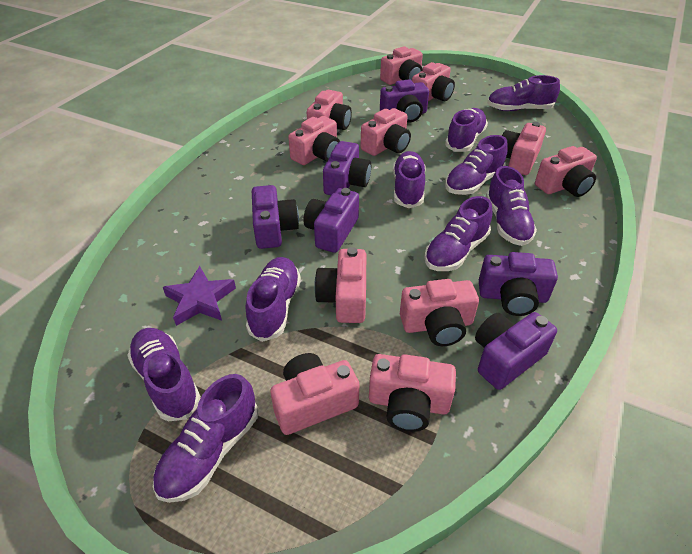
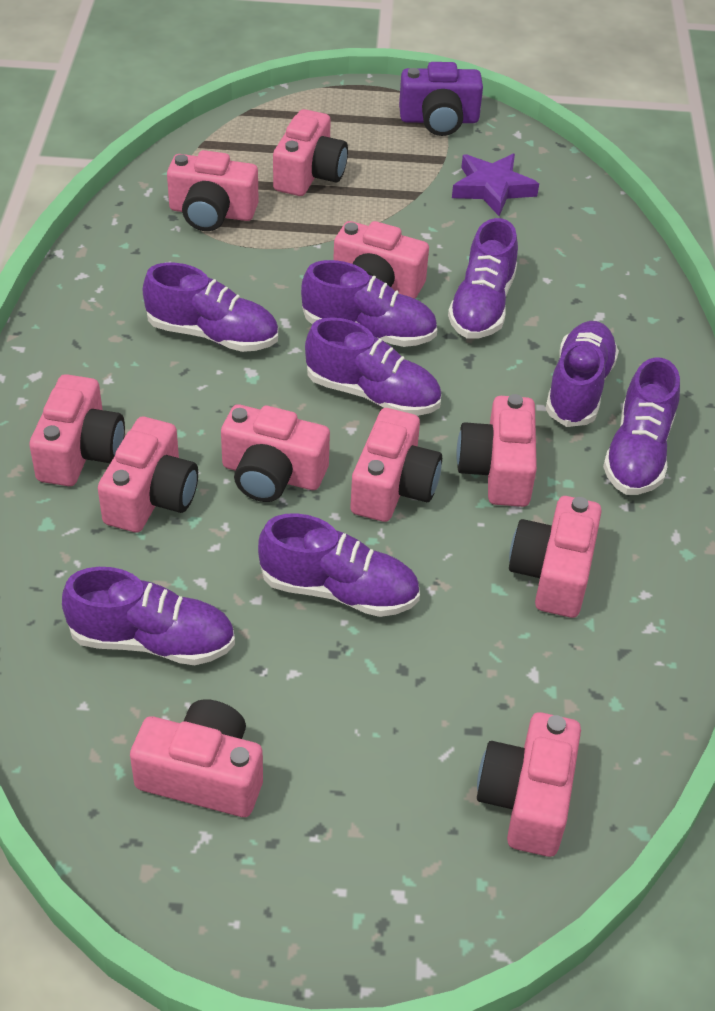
purple camera: 6 -> 1
purple shoe: 9 -> 8

